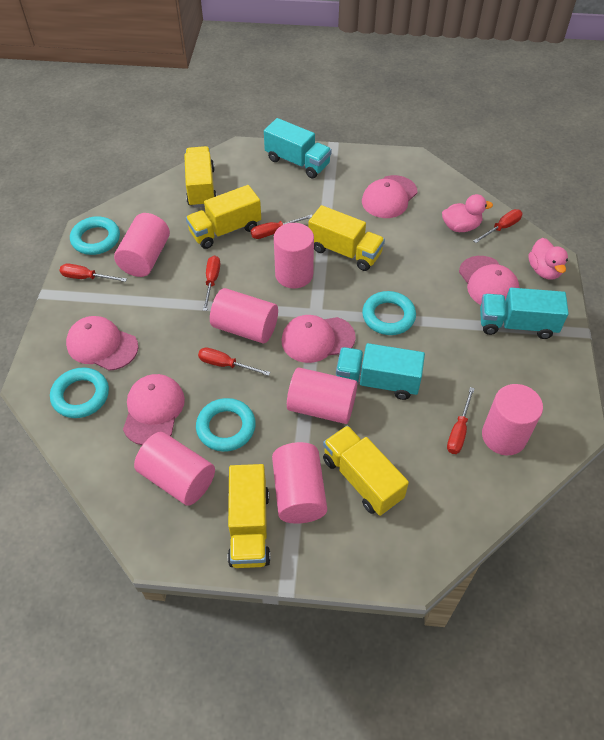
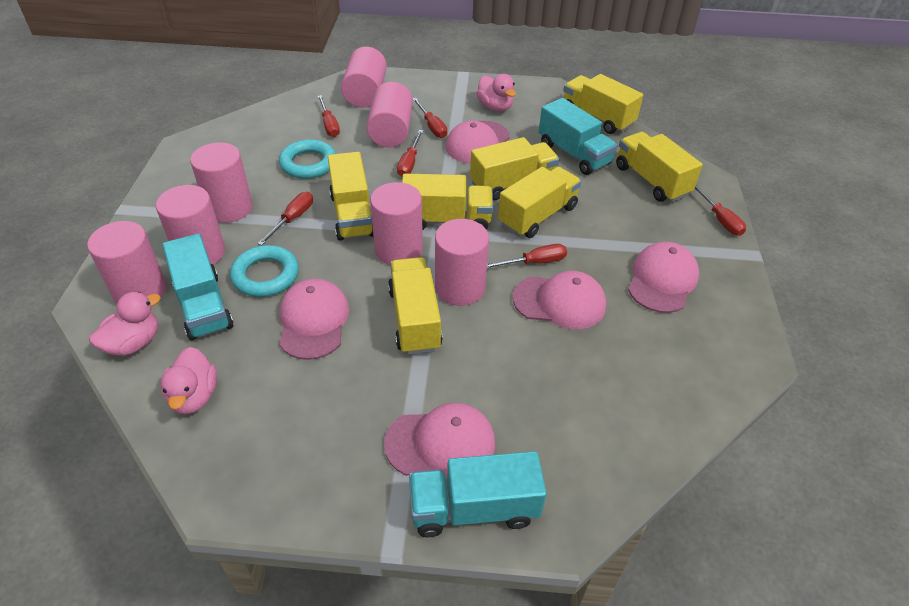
pink duck: 2 -> 3
turquoise ring: 4 -> 2
yellow truck: 5 -> 7

